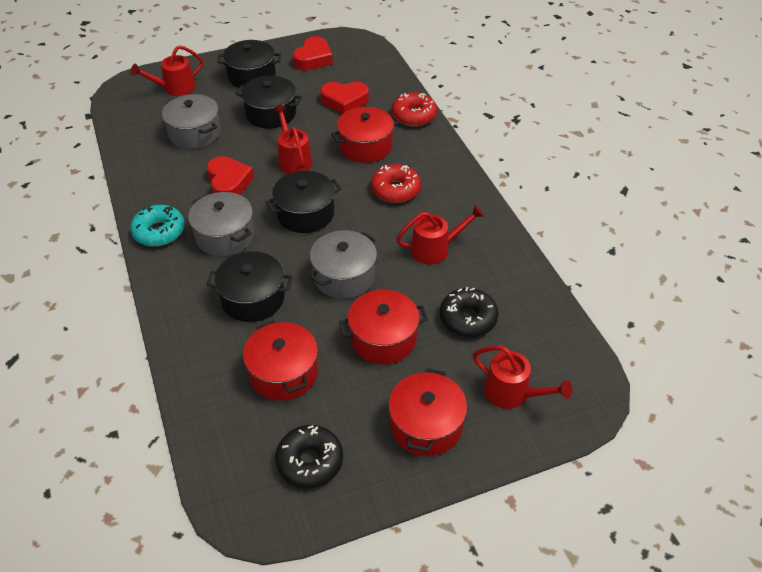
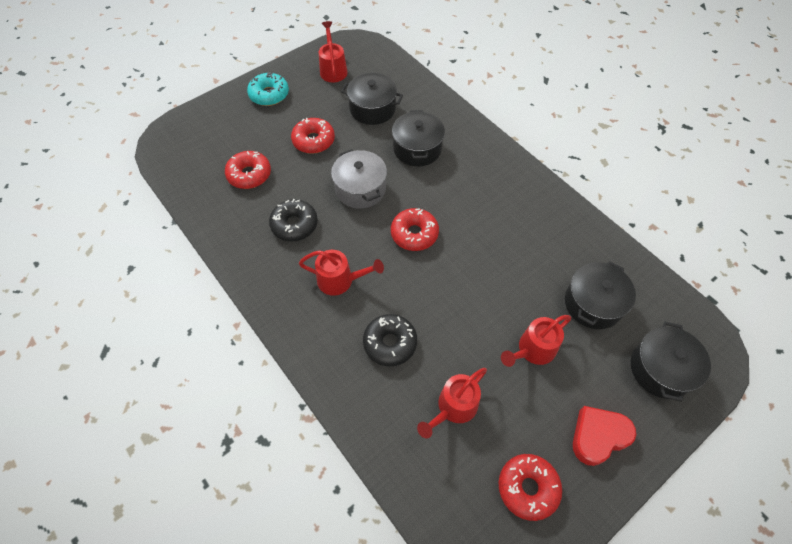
grey pot: 3 -> 1
red donut: 2 -> 4
red heart: 3 -> 1
red pot: 4 -> 0

